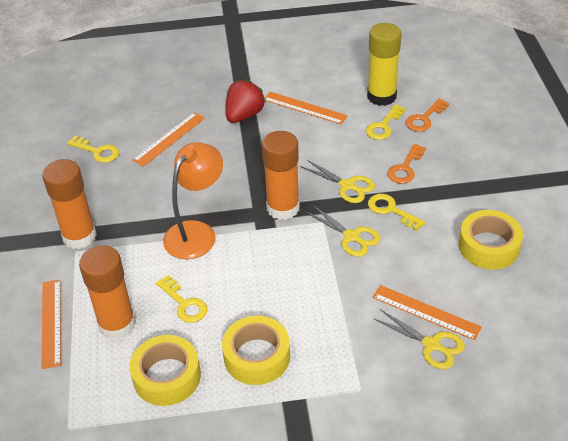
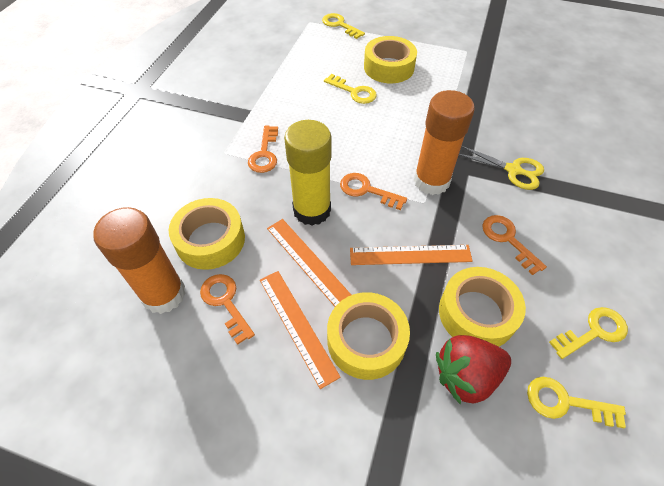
orange glue stick: 3 -> 2
orange key: 2 -> 4
orange lamp: 1 -> 0
orange ruler: 4 -> 3
yellow scissors: 3 -> 1
yellow tape: 3 -> 4

